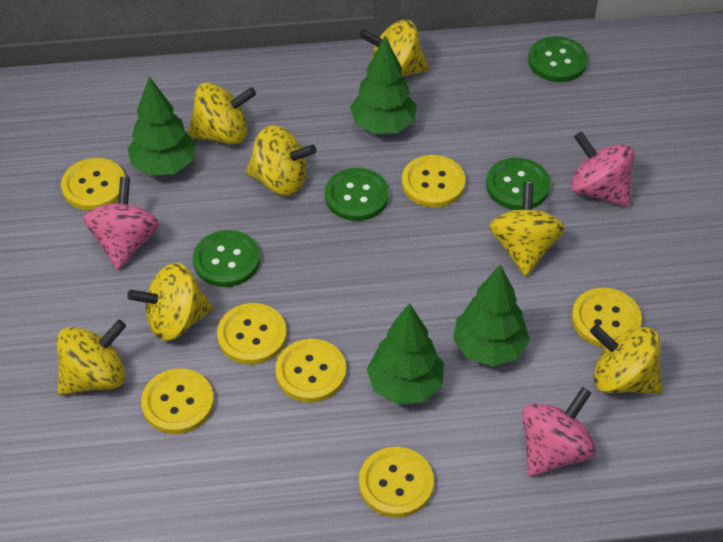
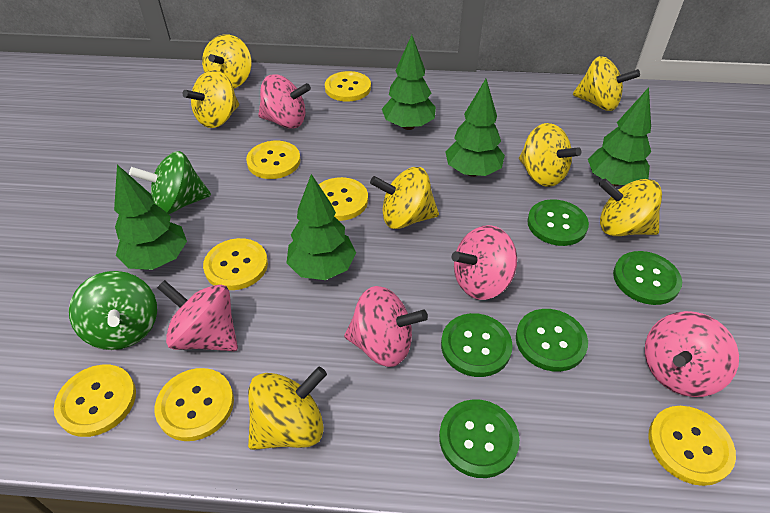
green button: 4 -> 5
green spinning top: 0 -> 2
green tree: 4 -> 5
pink spinning top: 3 -> 5

